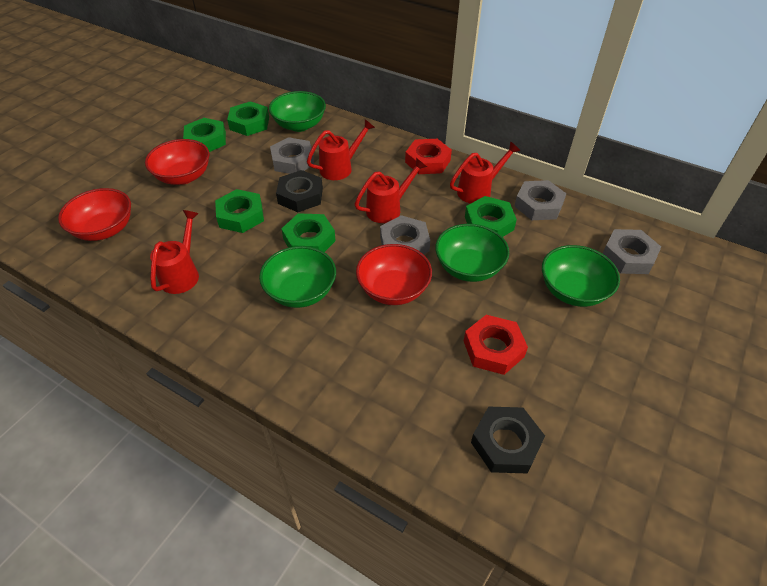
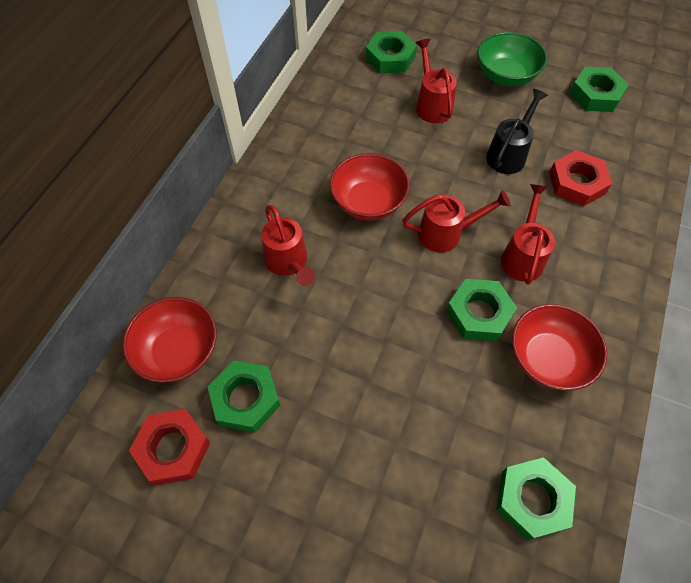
black nut: 2 -> 0
black watering can: 0 -> 1
green bowl: 4 -> 1
grey nut: 4 -> 0

